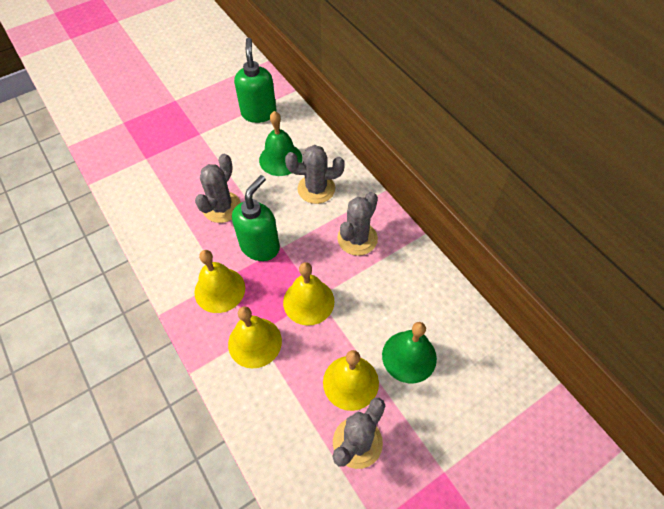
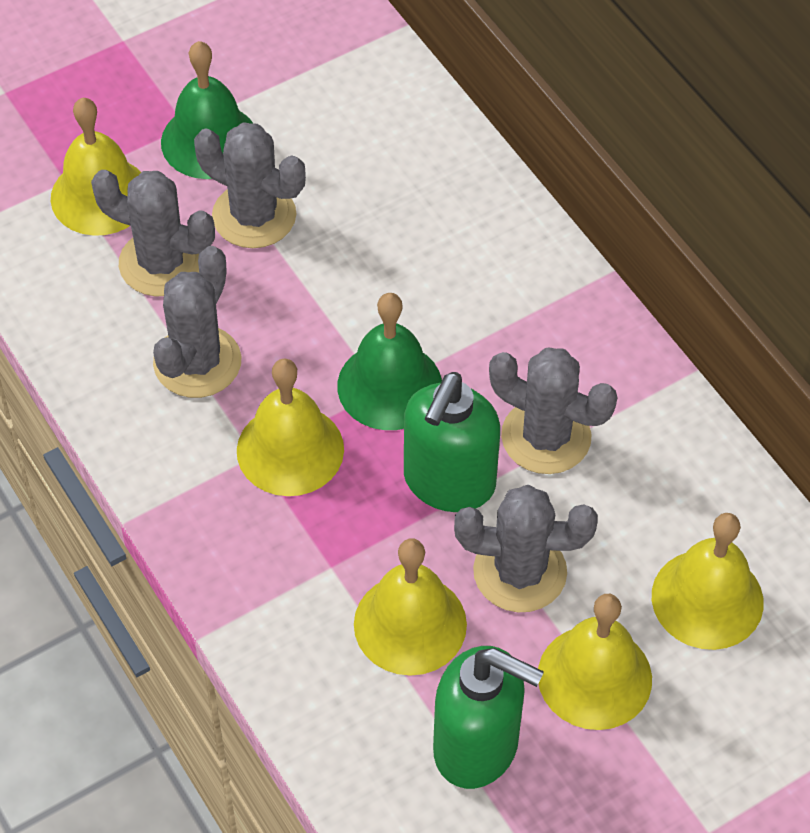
grey cactus: 4 -> 5
yellow bell: 4 -> 5

